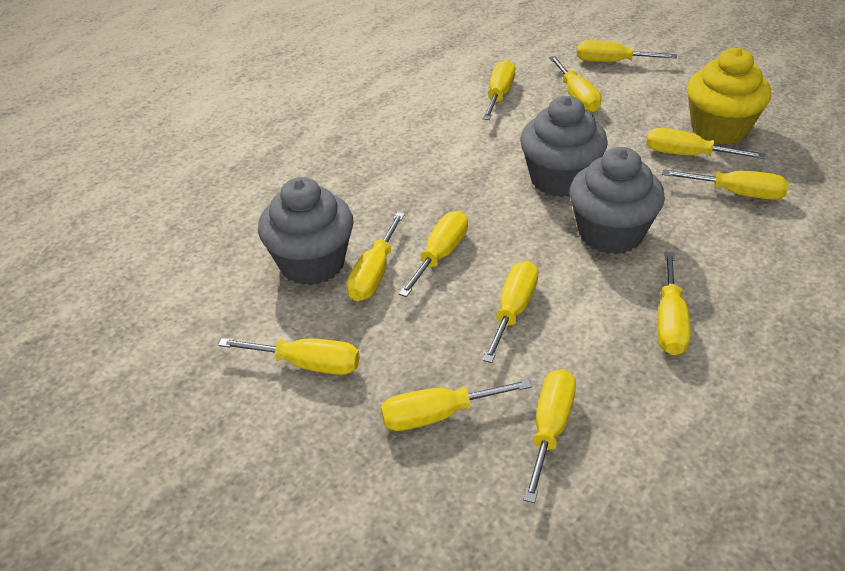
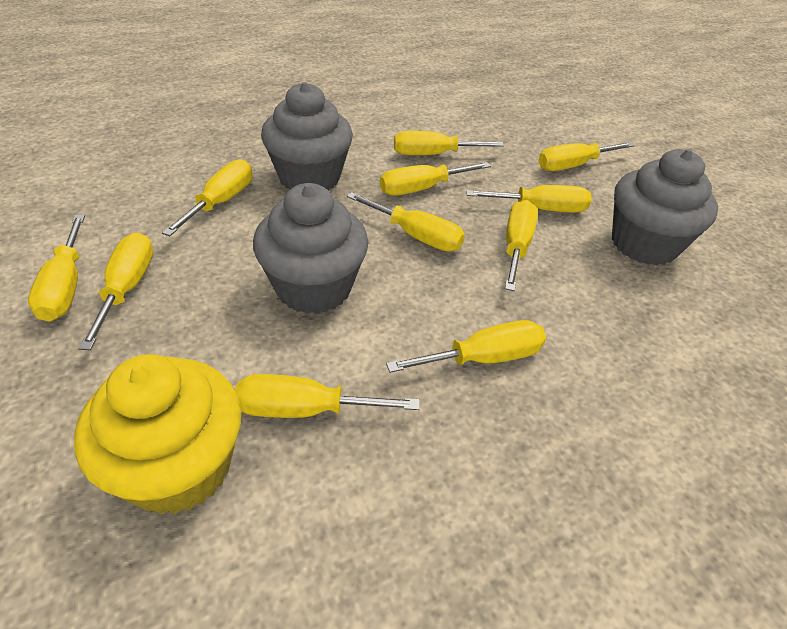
yellow screwdriver: 12 -> 11

